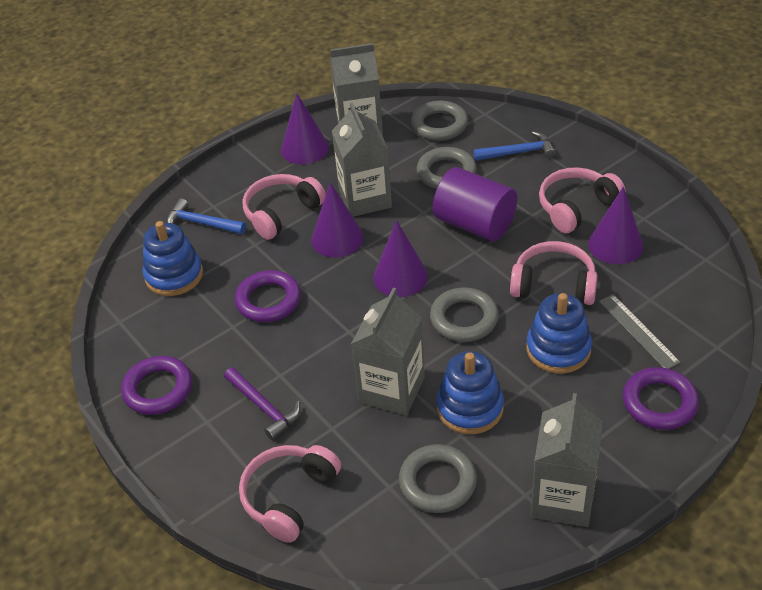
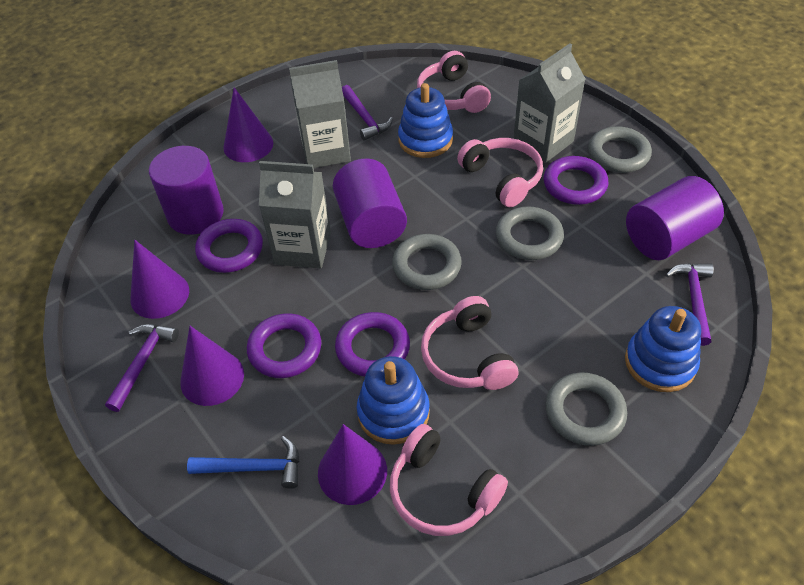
blue hammer: 2 -> 1
grey carton: 4 -> 3
grey ruler: 1 -> 0
purple cylinder: 1 -> 3
purple hammer: 1 -> 3
purple ring: 3 -> 4

